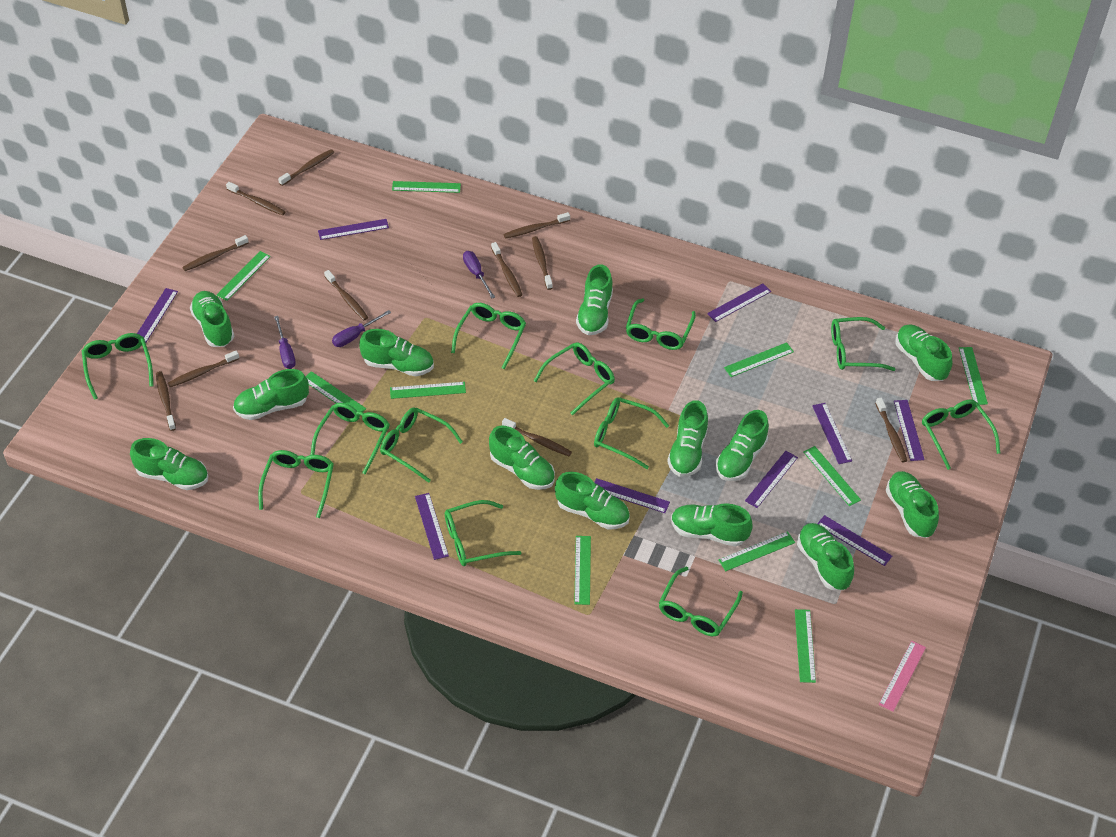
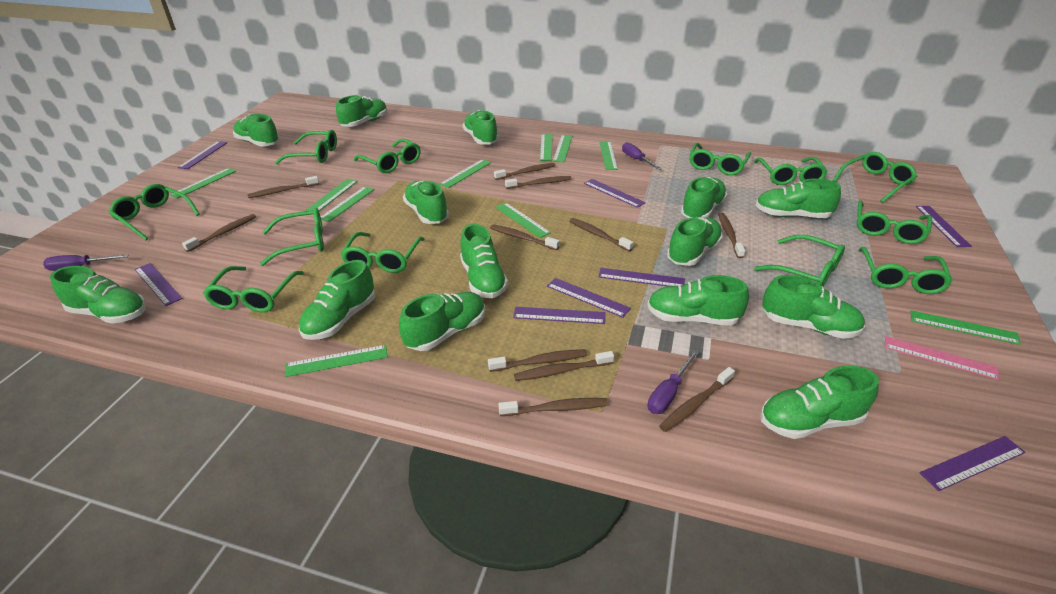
green shoe: 13 -> 14
purple ruler: 9 -> 8

